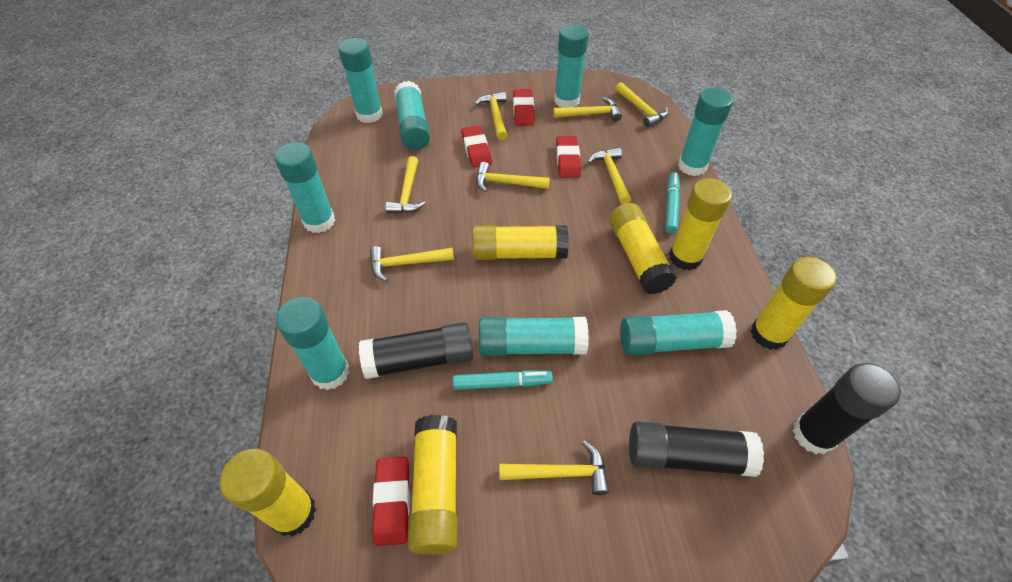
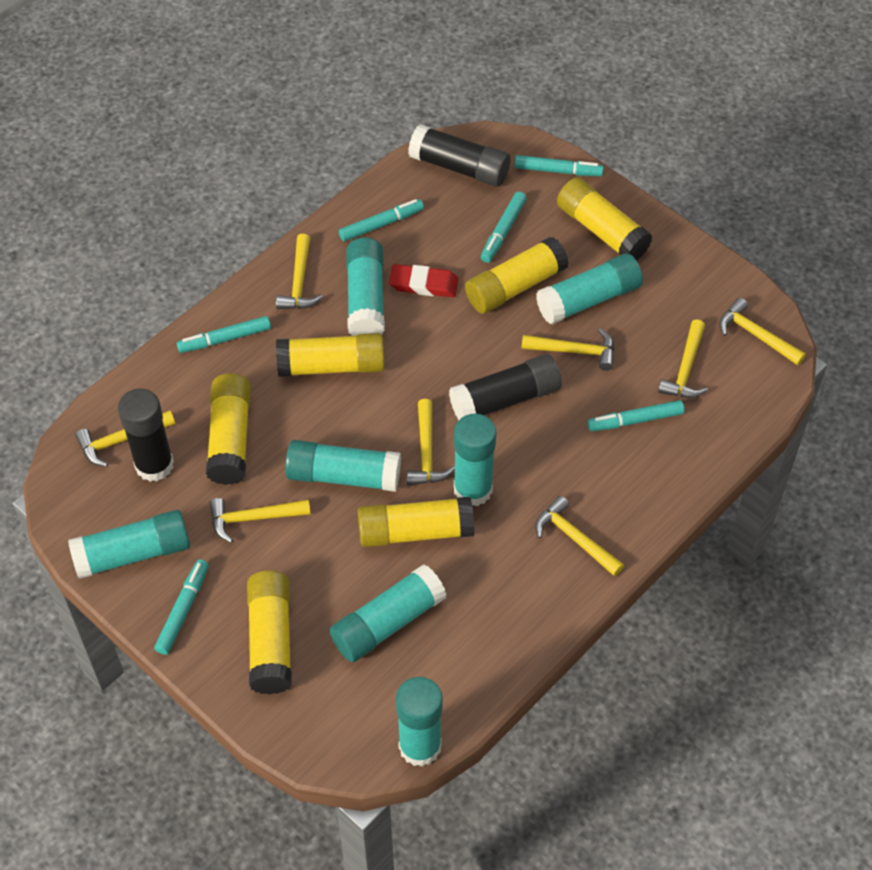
red eraser: 4 -> 1
turquoise glue stick: 8 -> 7
turquoise marker: 2 -> 6

